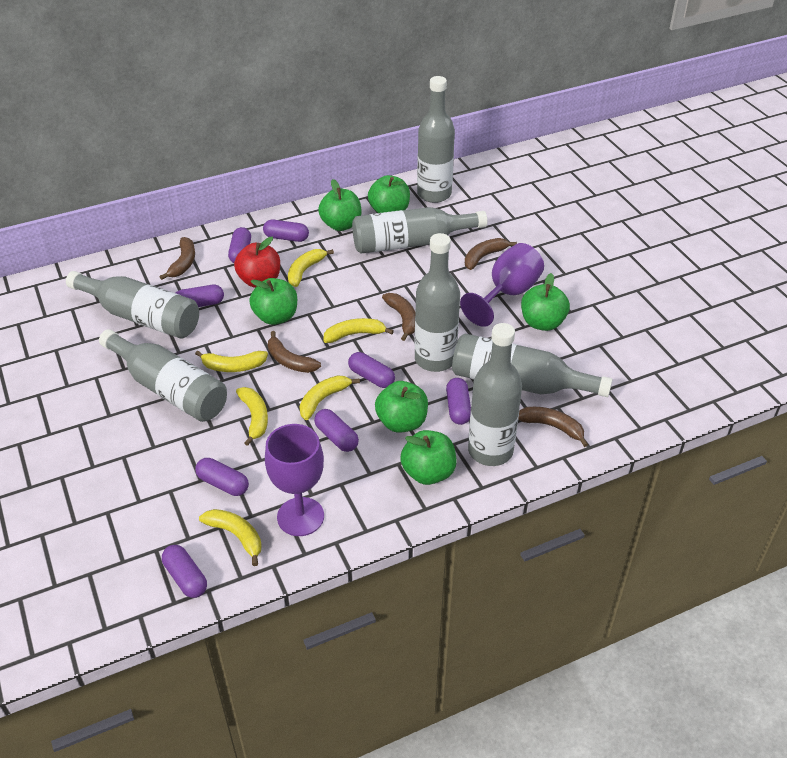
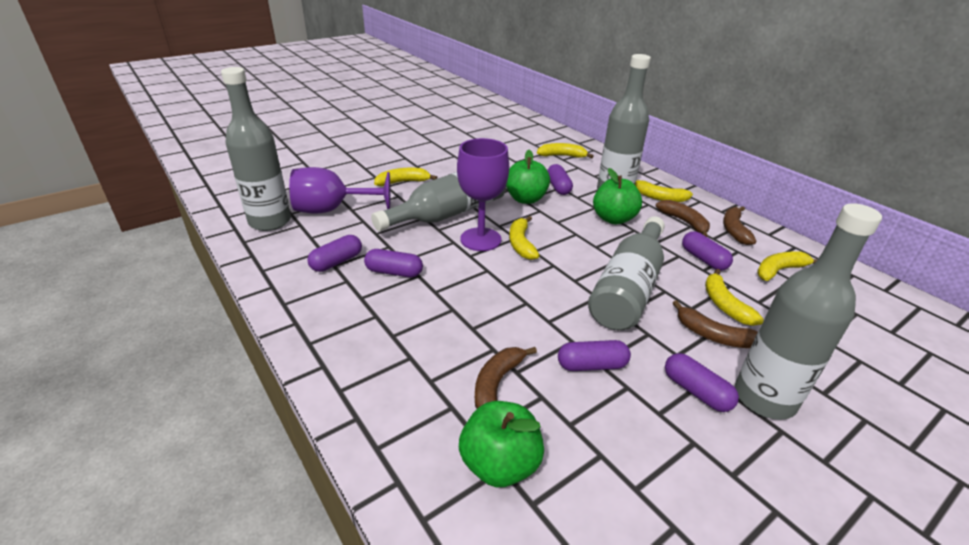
brown banana: 5 -> 4
green apple: 6 -> 3
grey bottle: 7 -> 5
purple capsule: 8 -> 6
red apple: 1 -> 0

